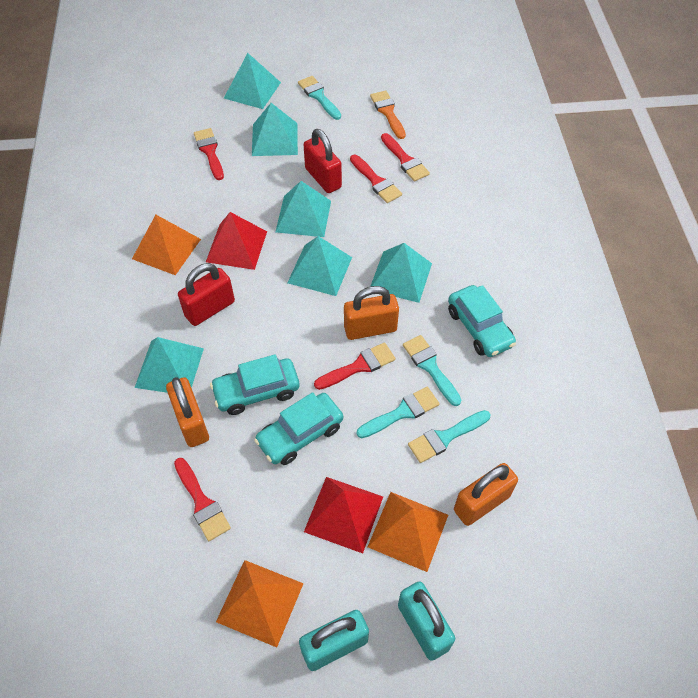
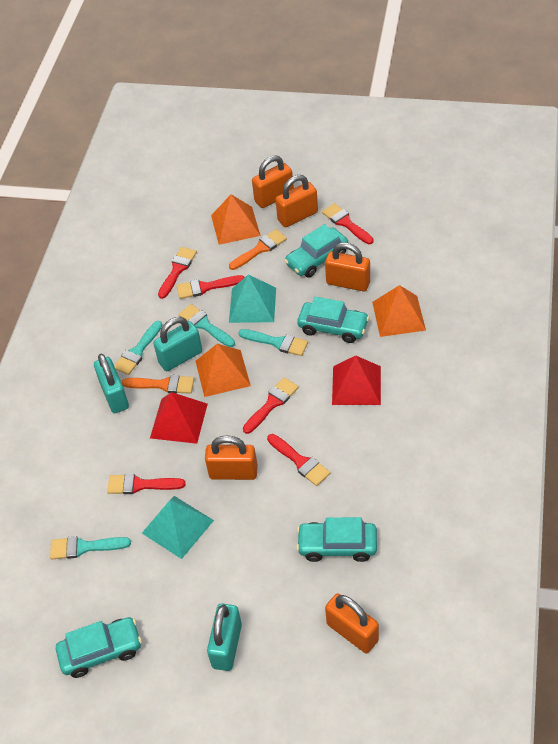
orange brush: 1 -> 2
orange padlock: 3 -> 5
red brush: 5 -> 6
red padlock: 2 -> 0
turquoise car: 3 -> 4
turquoise padlock: 2 -> 3
turquoise pyramid: 6 -> 2

